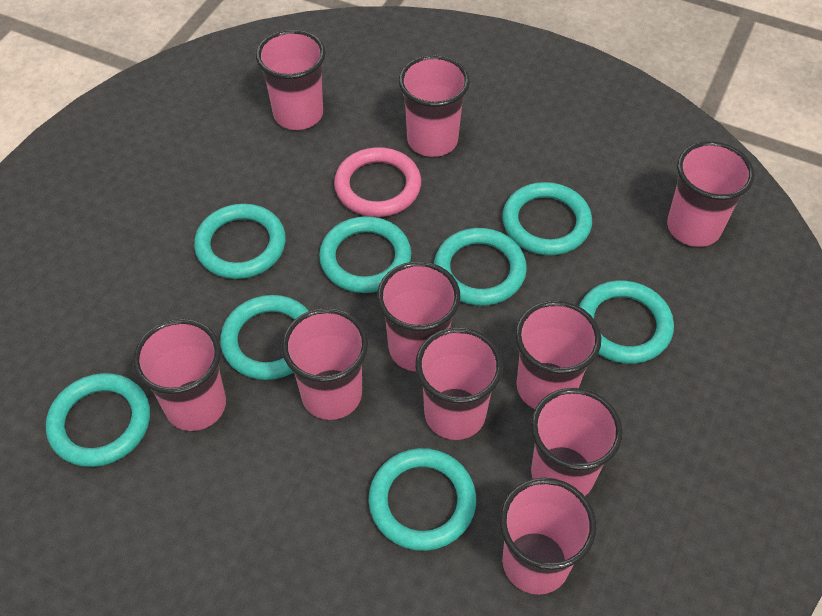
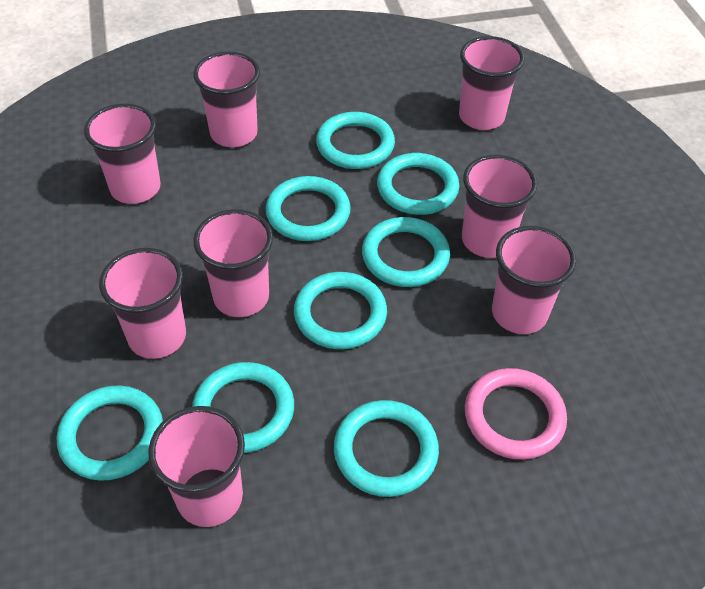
pink cup: 10 -> 8

